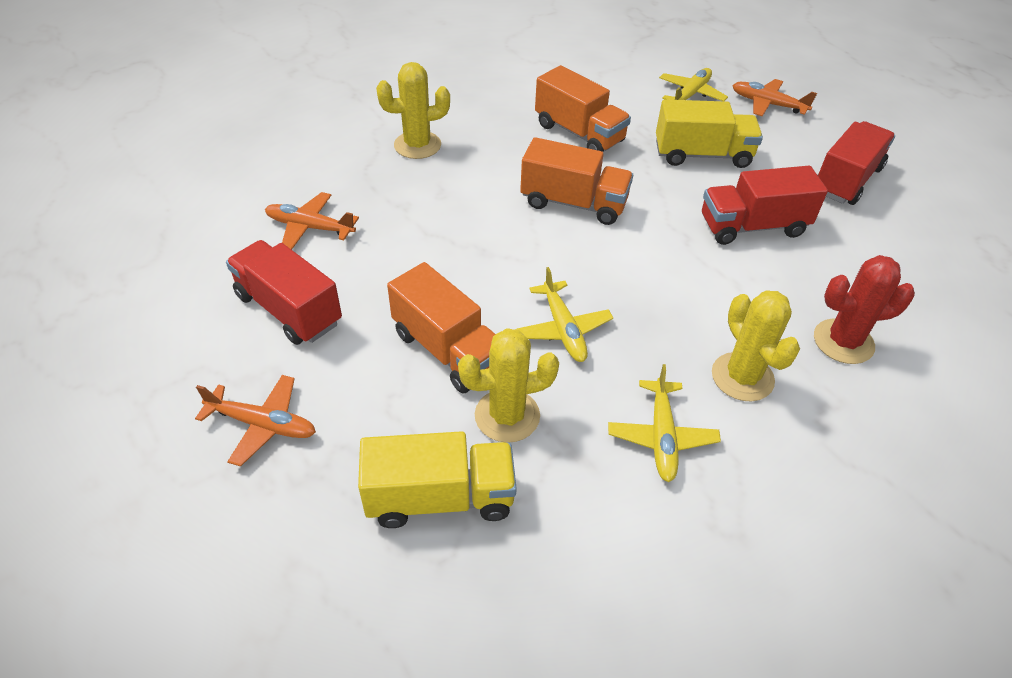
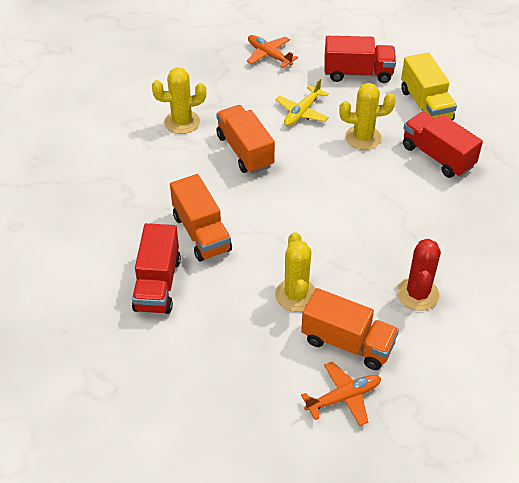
orange plane: 3 -> 2
yellow plane: 3 -> 1
yellow truck: 2 -> 1

